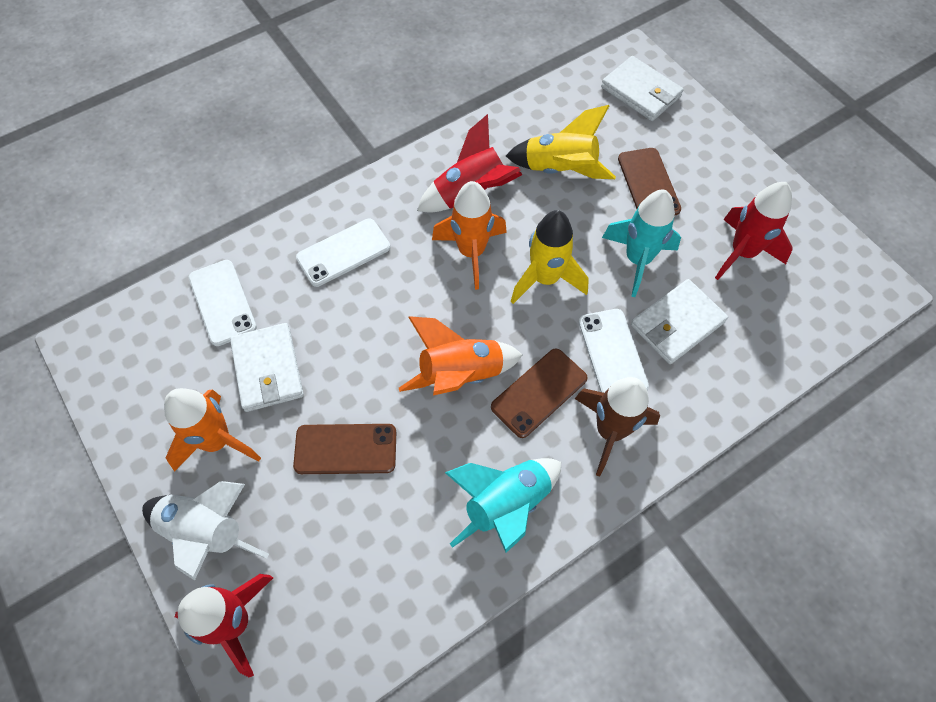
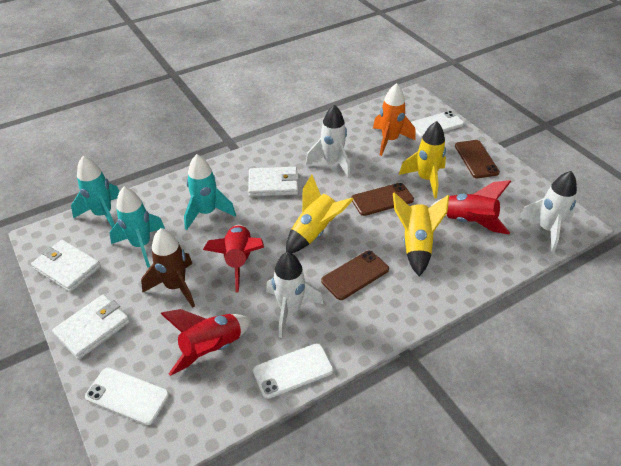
orange rocket: 3 -> 1
turquoise rocket: 2 -> 3
white rocket: 1 -> 3
yellow rocket: 2 -> 3

